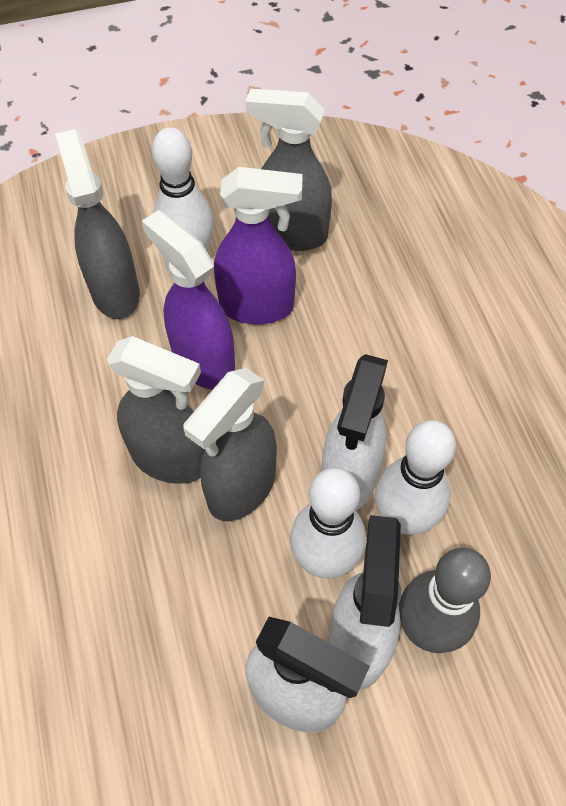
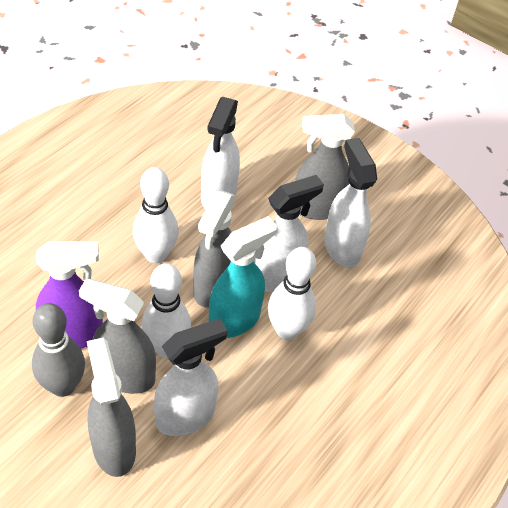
purple spray bottle: 2 -> 1
turquoise spray bottle: 0 -> 1
white spray bottle: 3 -> 4

